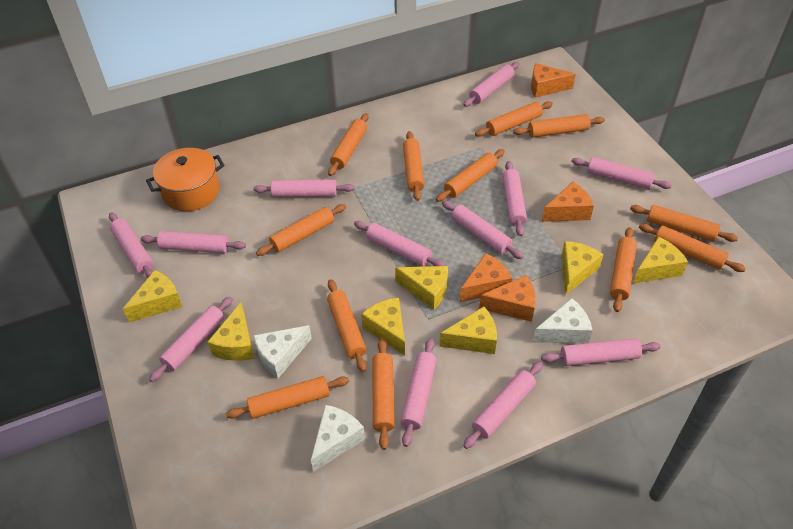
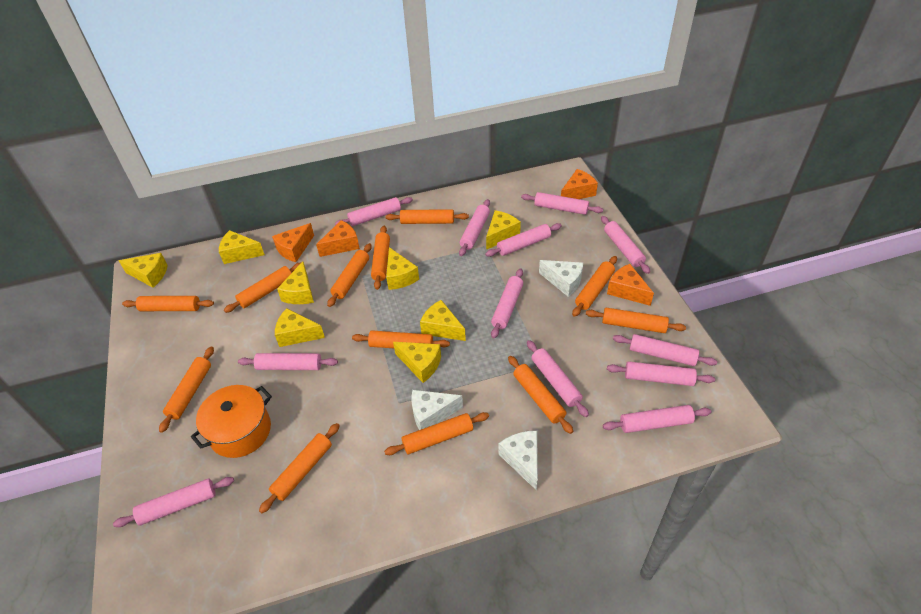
yellow cheese: 7 -> 8

